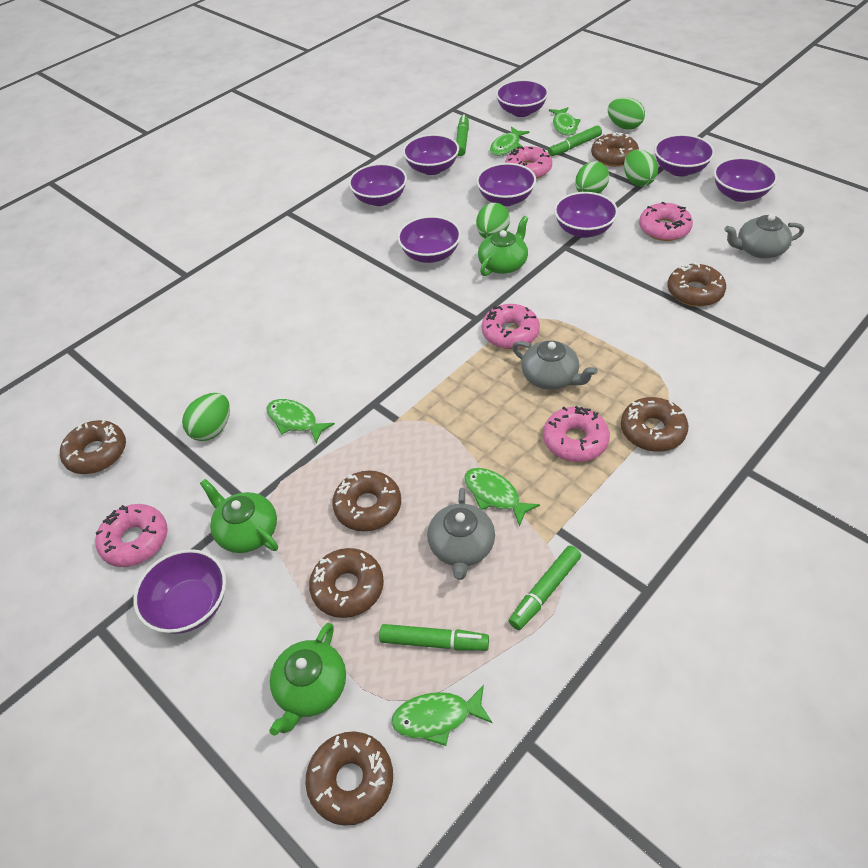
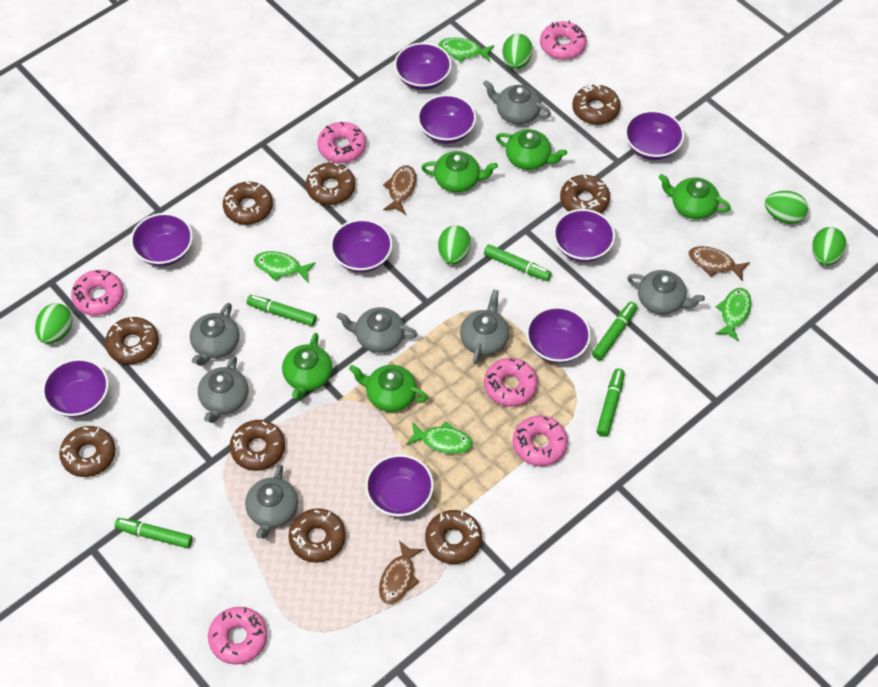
brown donut: 7 -> 9
brown fish: 0 -> 3
green fish: 5 -> 4
green marker: 4 -> 5
green teapot: 3 -> 5
grey teapot: 3 -> 7
pink donut: 5 -> 6

